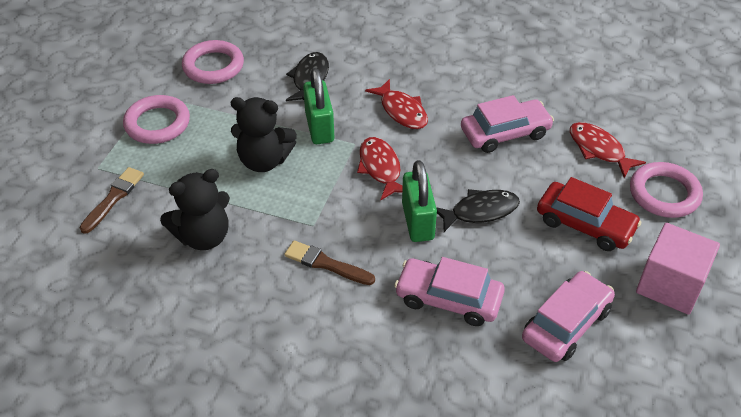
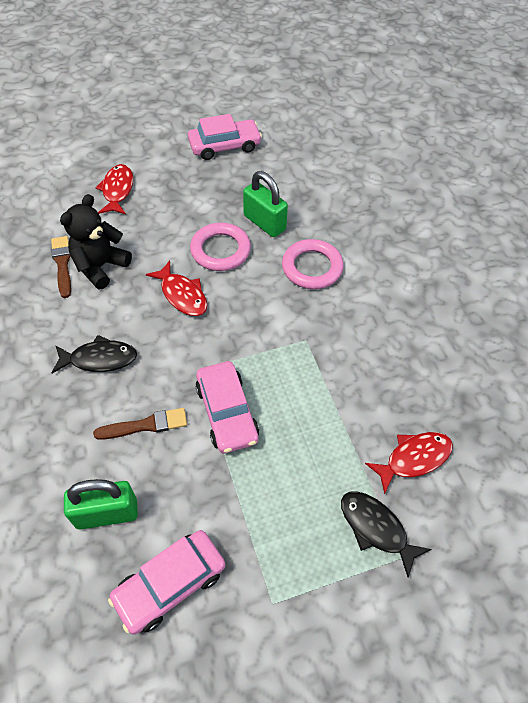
black teddy bear: 2 -> 1
pink cube: 1 -> 0
pink ring: 3 -> 2
red car: 1 -> 0

